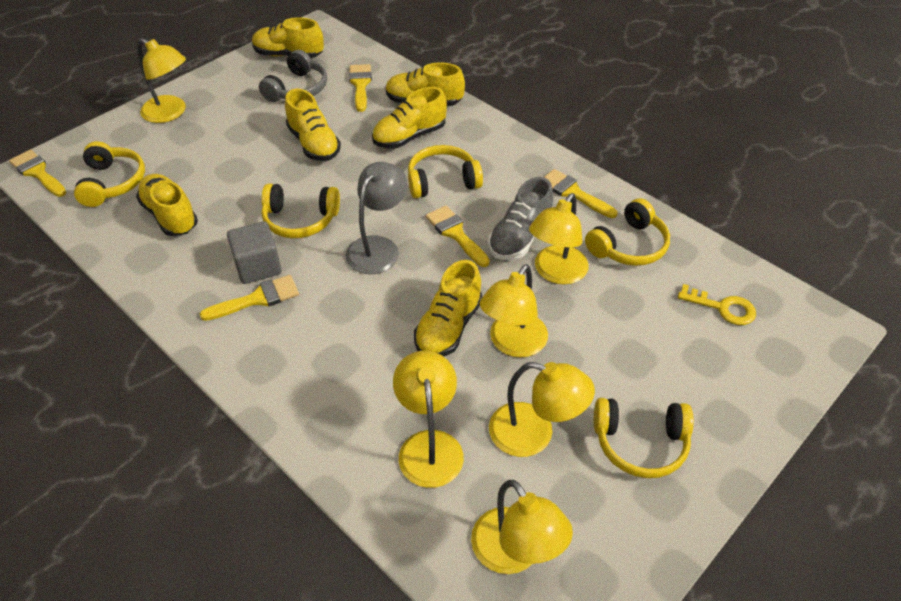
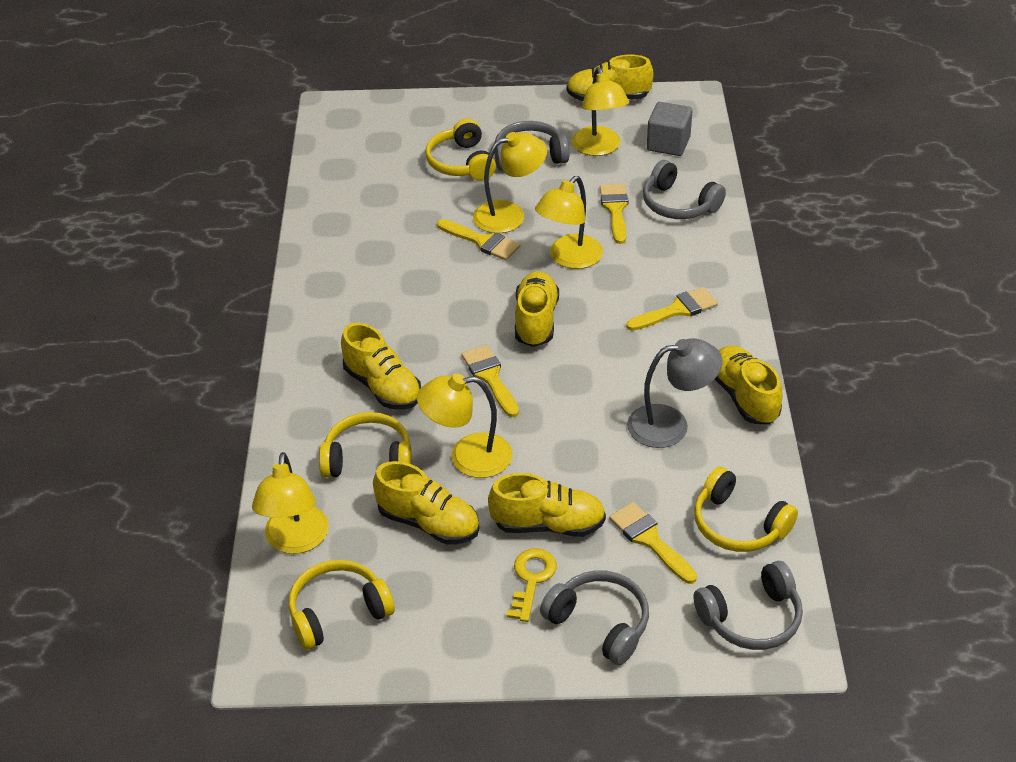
grey headphones: 1 -> 4
grey shoe: 1 -> 0
yellow headphones: 5 -> 4
yellow lamp: 6 -> 5

